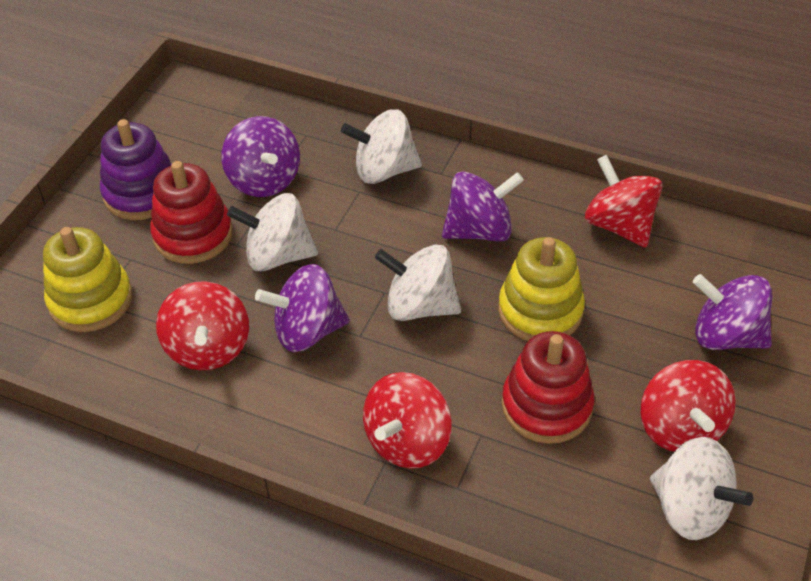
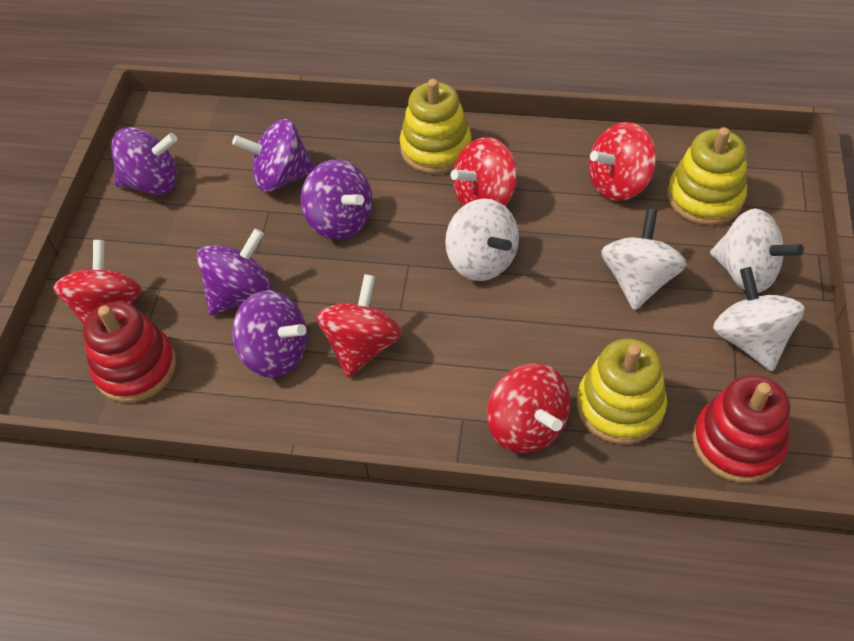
purple spinning top: 4 -> 5
purple stacking toy: 1 -> 0
red spinning top: 4 -> 5
yellow stacking toy: 2 -> 3

